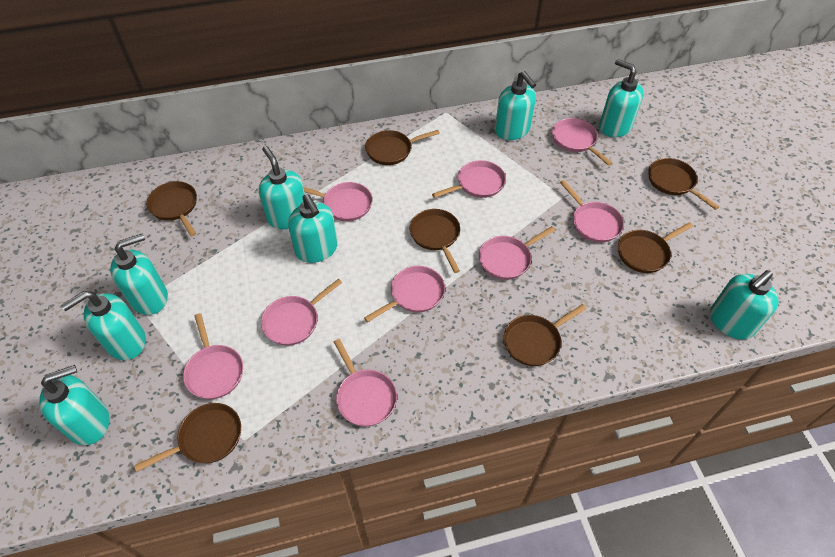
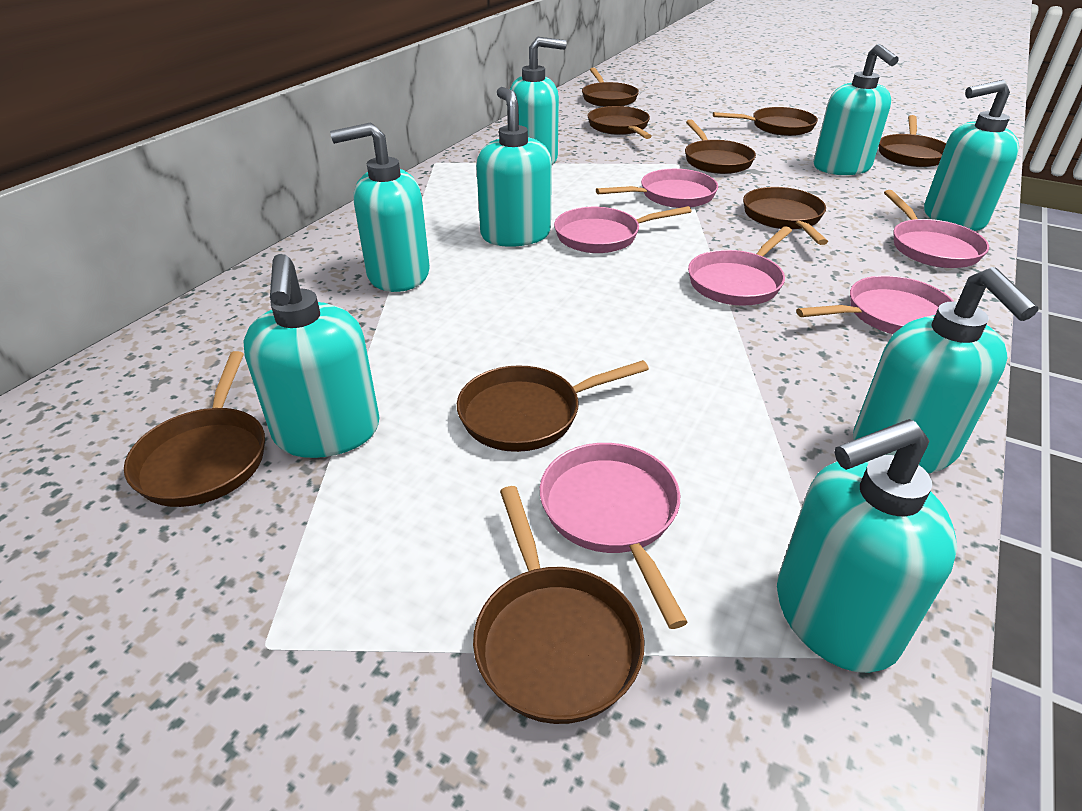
brown pan: 7 -> 9
pink pan: 9 -> 6

